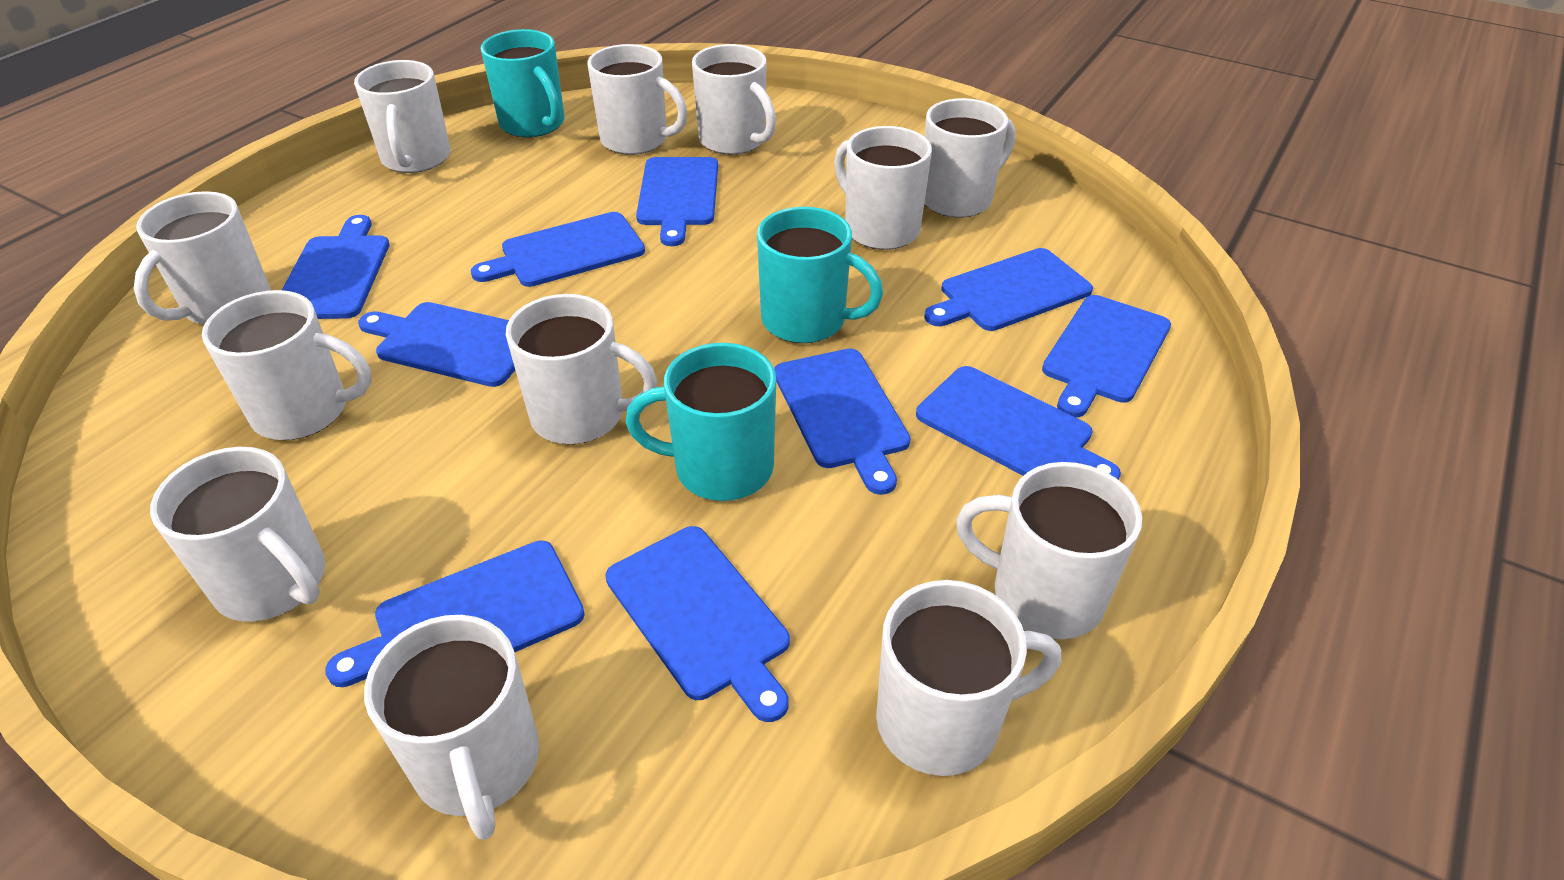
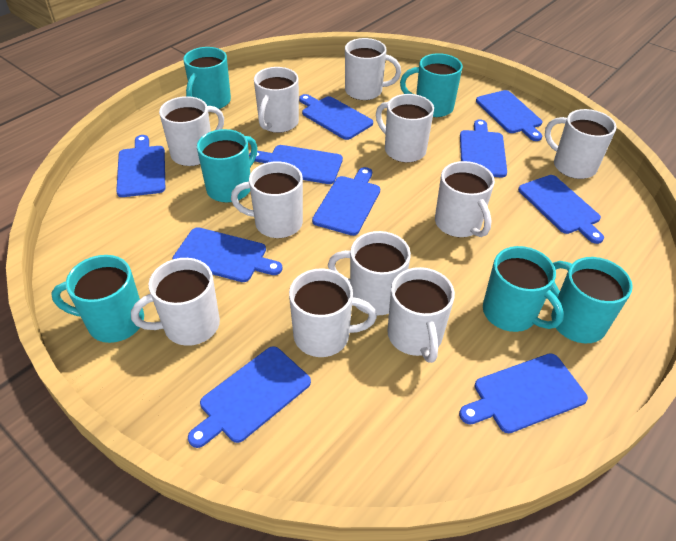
turquoise mug: 3 -> 6
white mug: 12 -> 11

